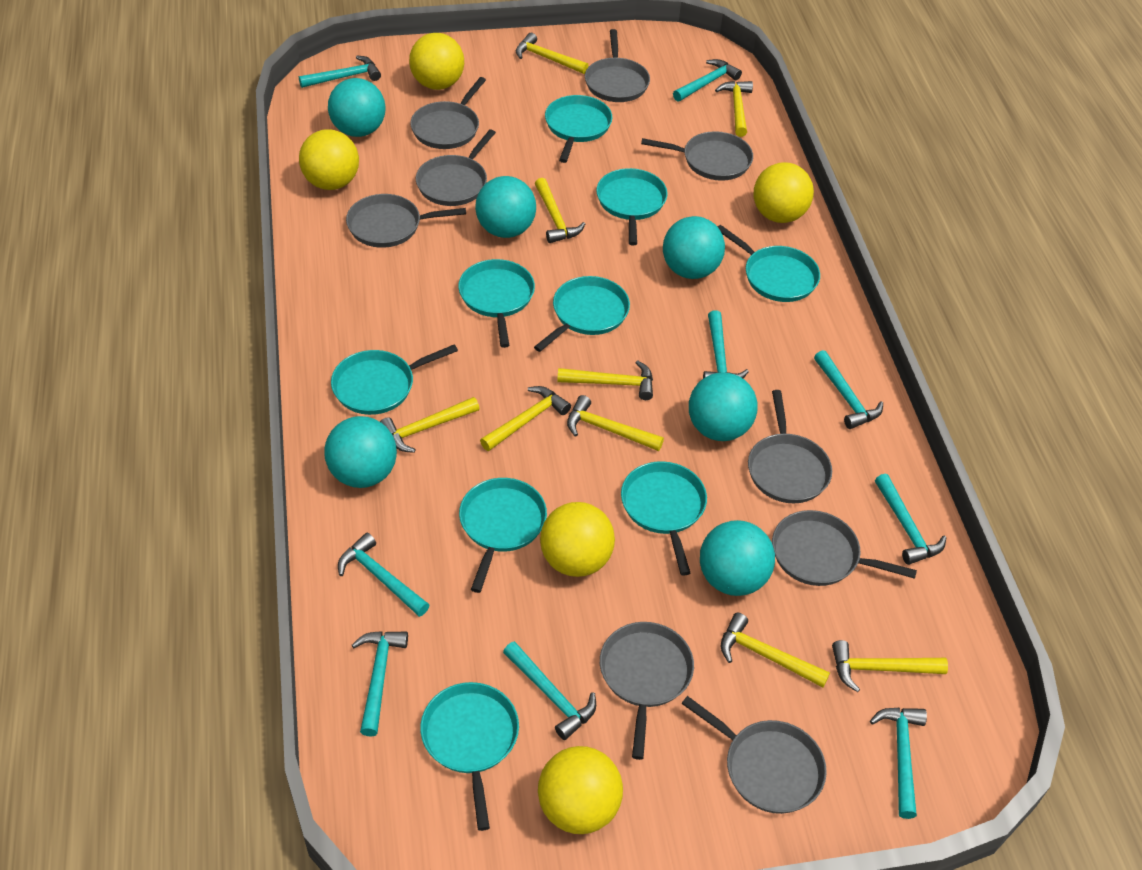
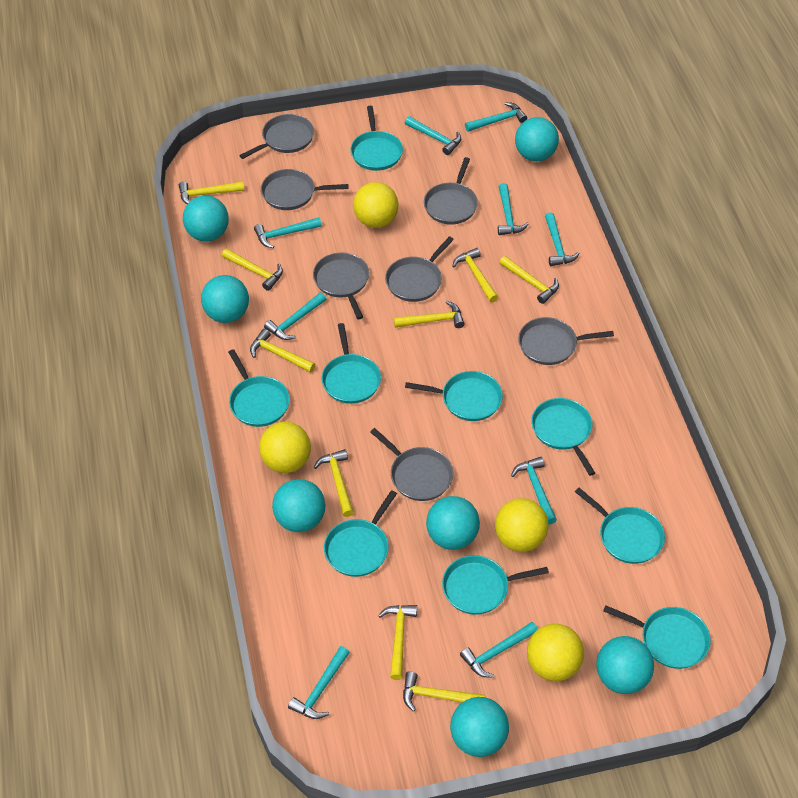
grey pan: 9 -> 7
turquoise ball: 6 -> 7
yellow ball: 5 -> 4

